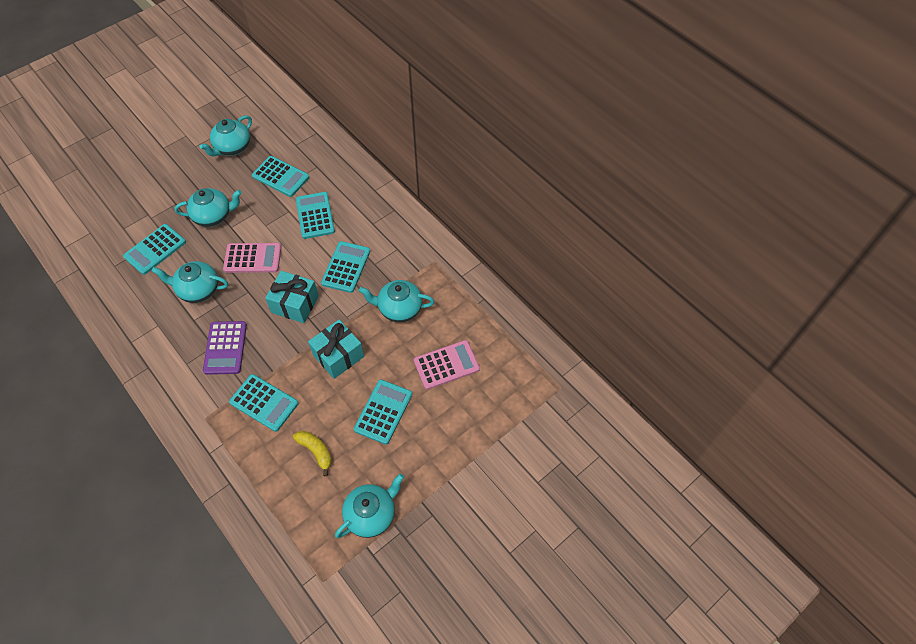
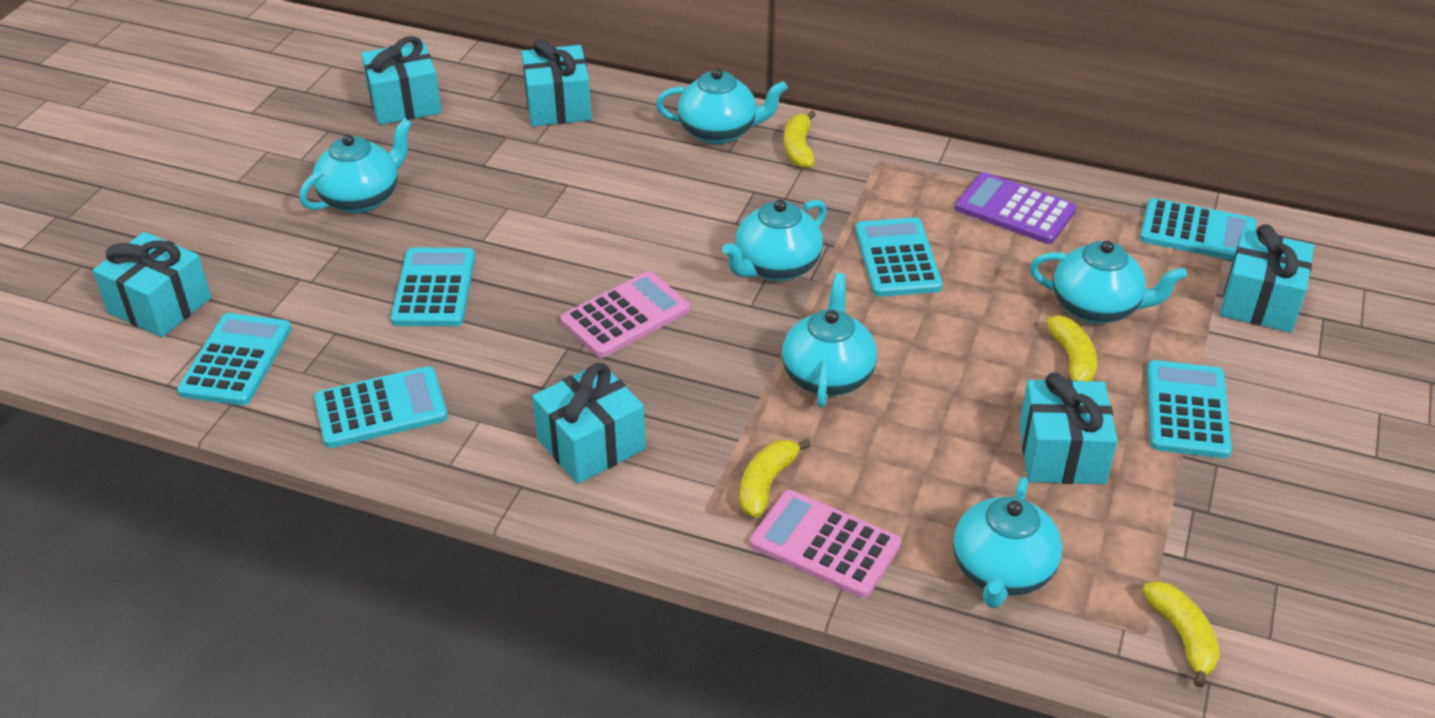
turquoise gift: 2 -> 6
turquoise teapot: 5 -> 6
yellow banana: 1 -> 4

